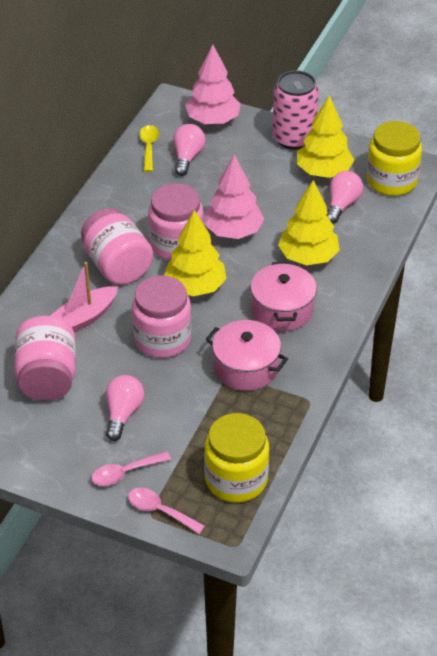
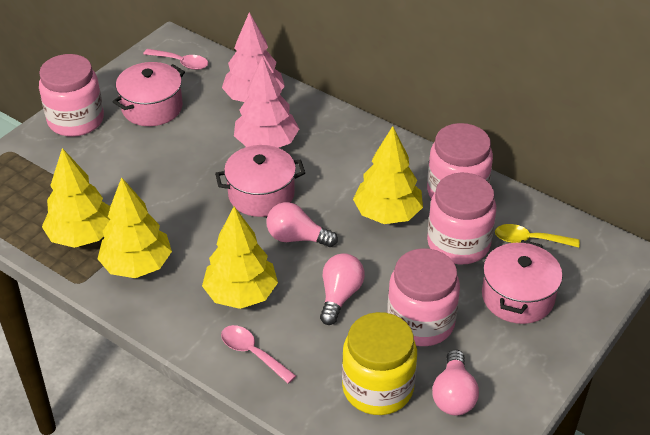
pink boat: 1 -> 0
pink can: 1 -> 0
pink pot: 2 -> 3
yellow jar: 2 -> 1
yellow tree: 3 -> 4

